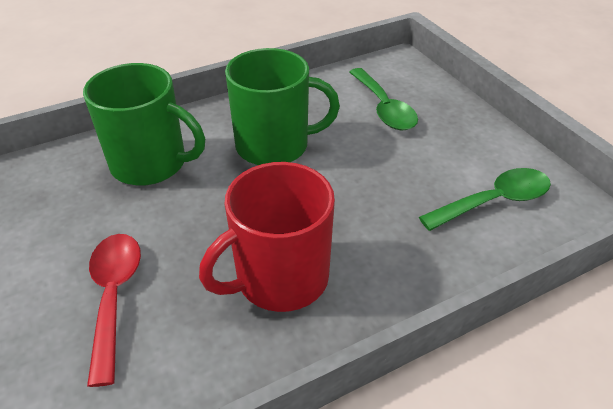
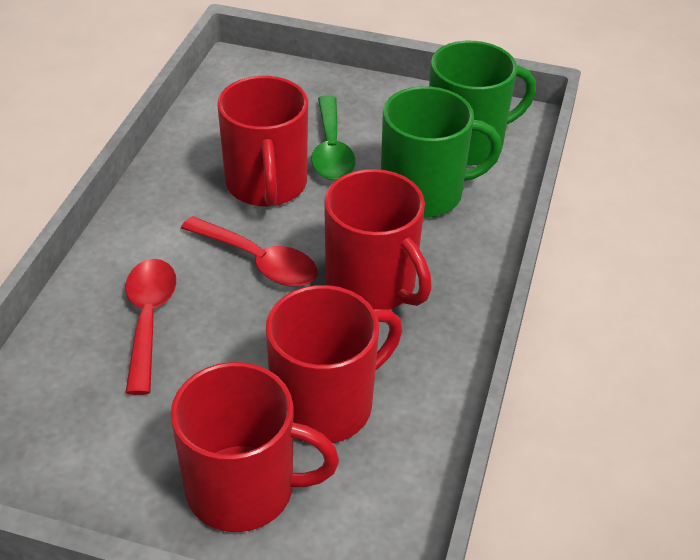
green spoon: 2 -> 1
red mug: 1 -> 4
red spoon: 1 -> 2

